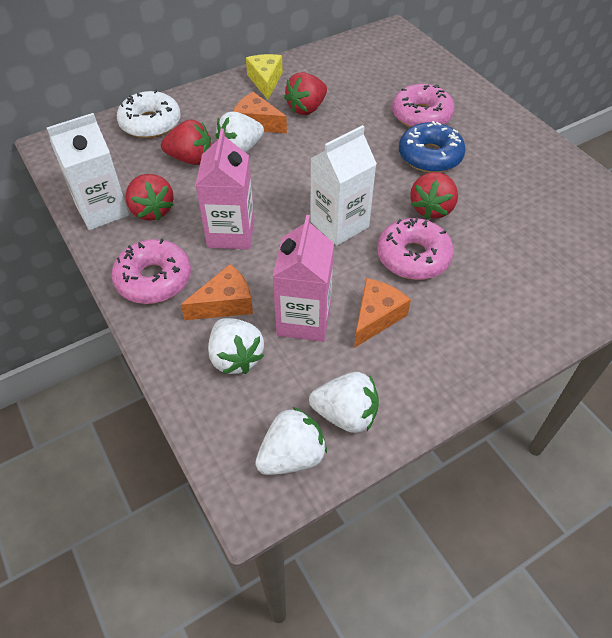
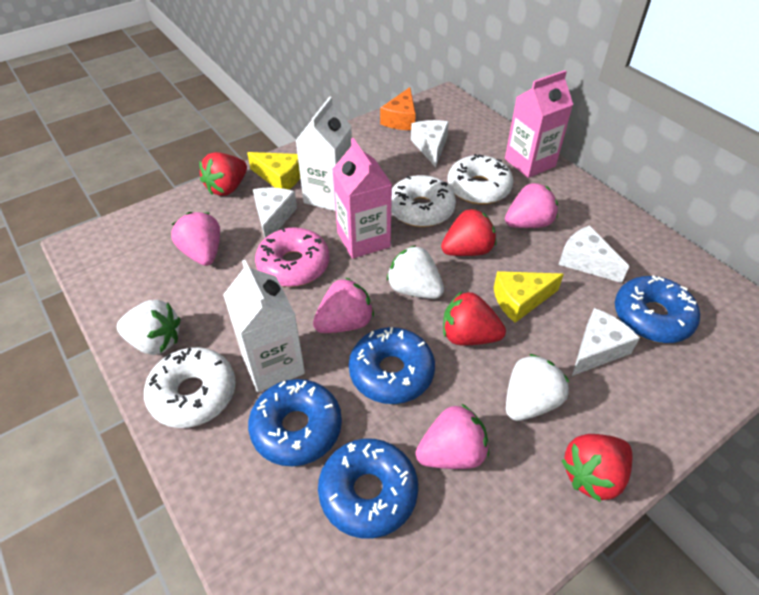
blue donut: 1 -> 4
orange cheese: 3 -> 1
pink donut: 3 -> 1
pink strawberry: 0 -> 4
white cheese: 0 -> 4
white donut: 1 -> 3
white strawberry: 4 -> 3
yellow cheese: 1 -> 2

